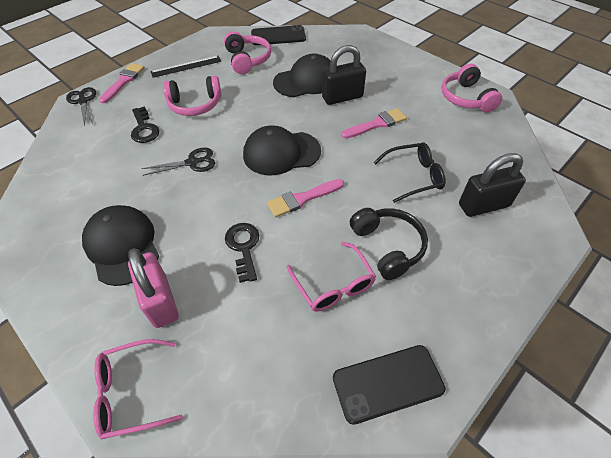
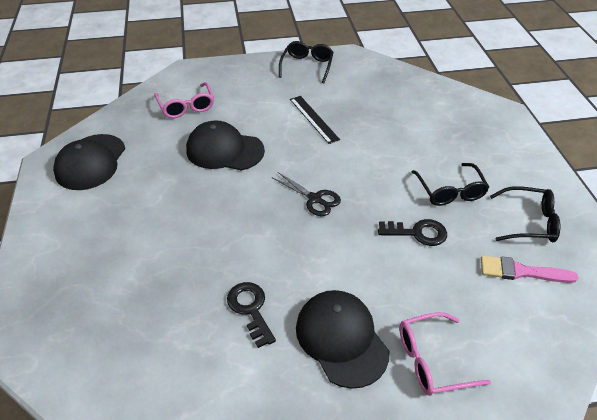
black glasses: 1 -> 3
black headphones: 1 -> 0
black padlock: 2 -> 0
black phone: 2 -> 0
black scissors: 2 -> 1
pink brush: 3 -> 1
pink headphones: 3 -> 0
pink padlock: 1 -> 0

